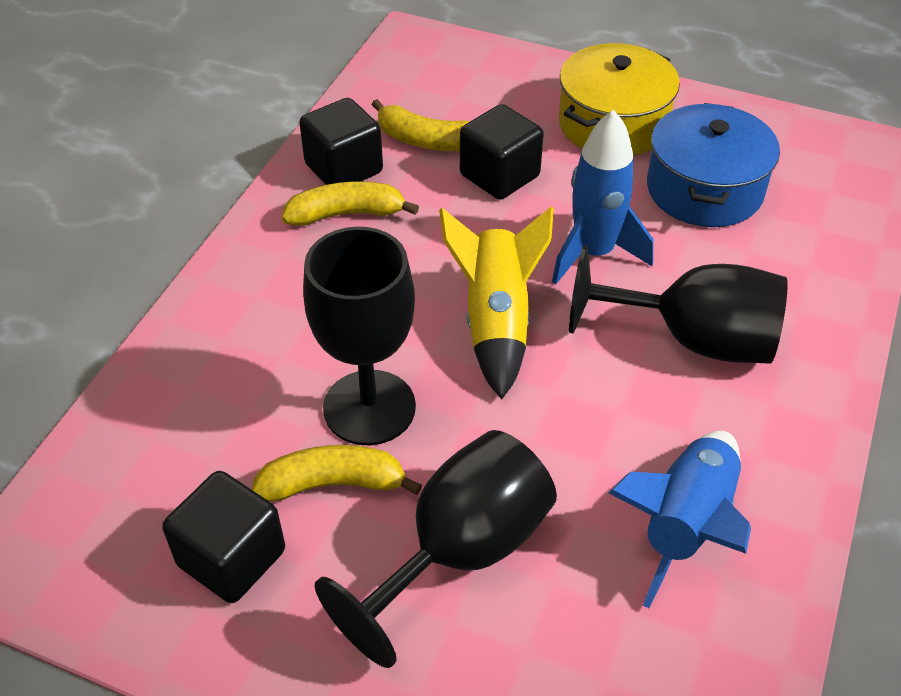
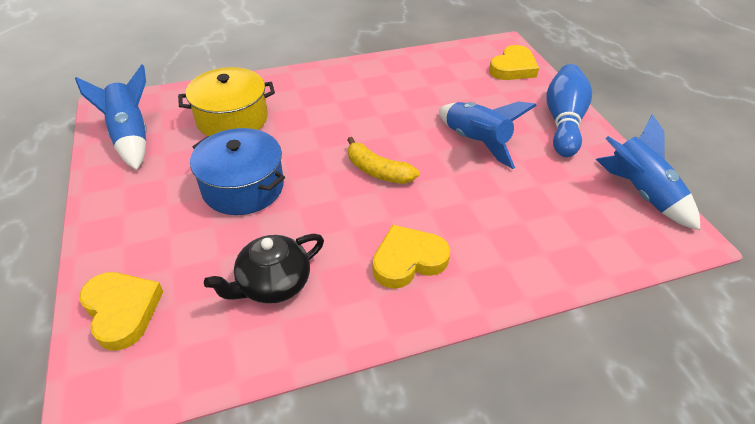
black cube: 3 -> 0
black goblet: 3 -> 0
black teapot: 0 -> 1
blue bowling pin: 0 -> 1
blue rocket: 2 -> 3
yellow banana: 3 -> 1
yellow heart: 0 -> 3
yellow rocket: 1 -> 0

